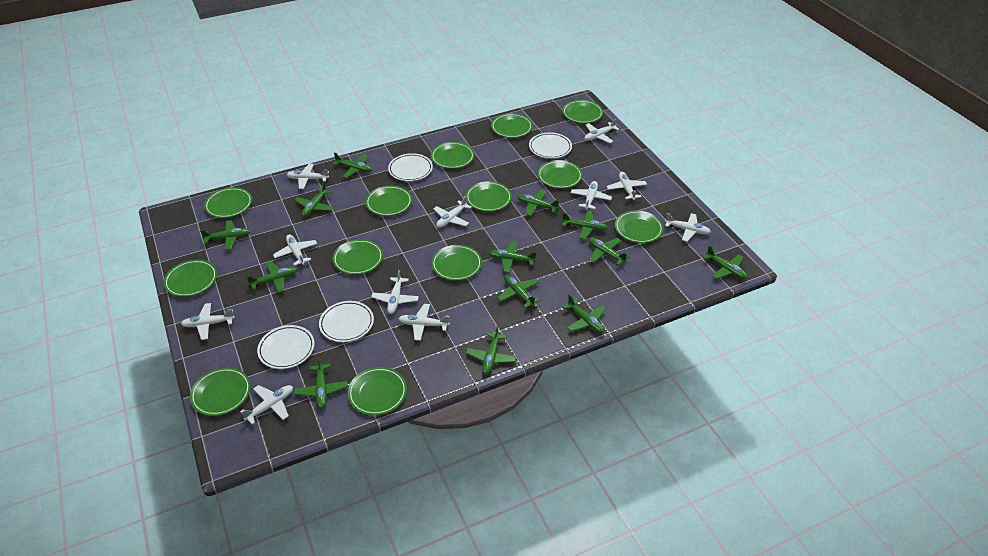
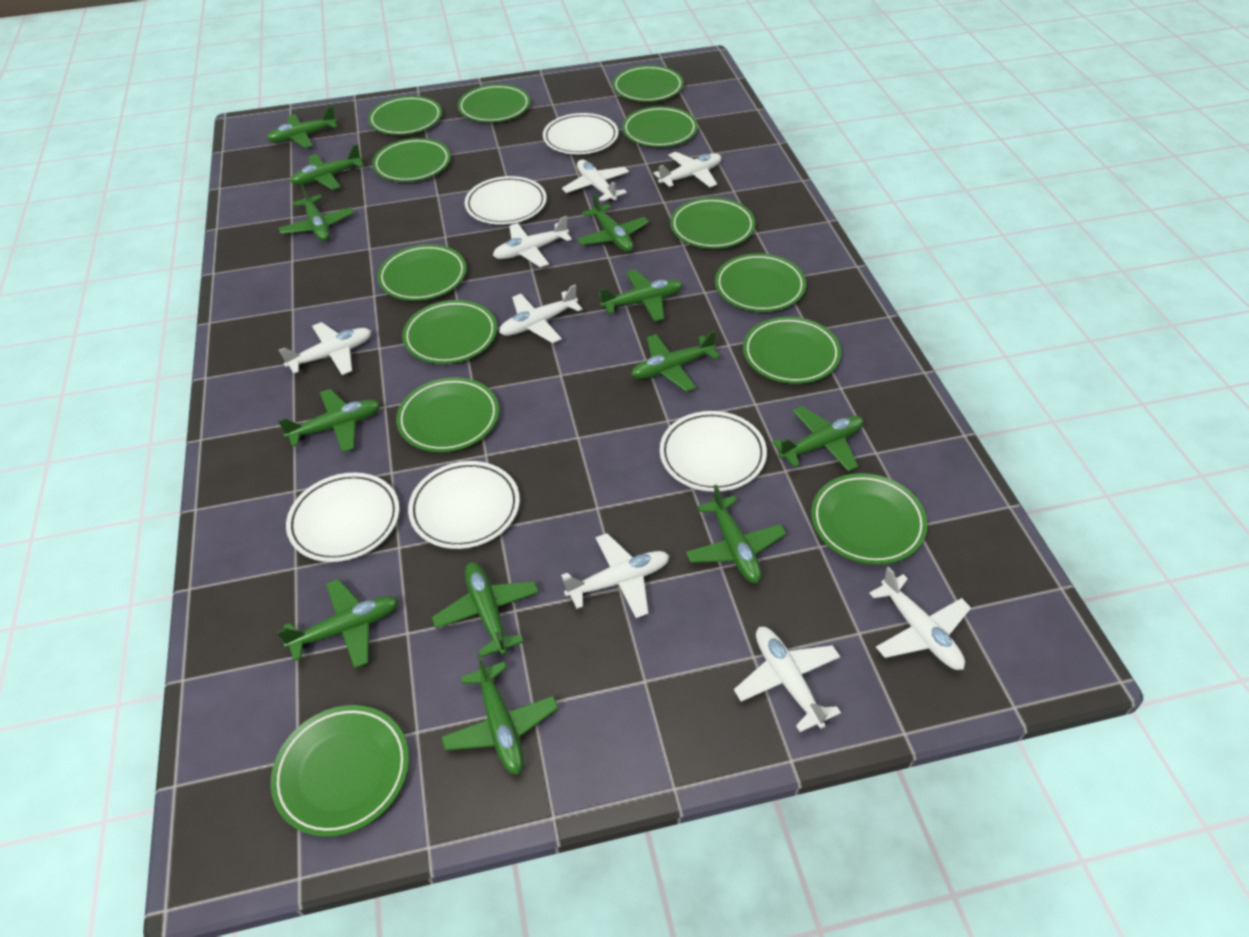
green plane: 13 -> 12
white plane: 11 -> 8
white plate: 4 -> 5

